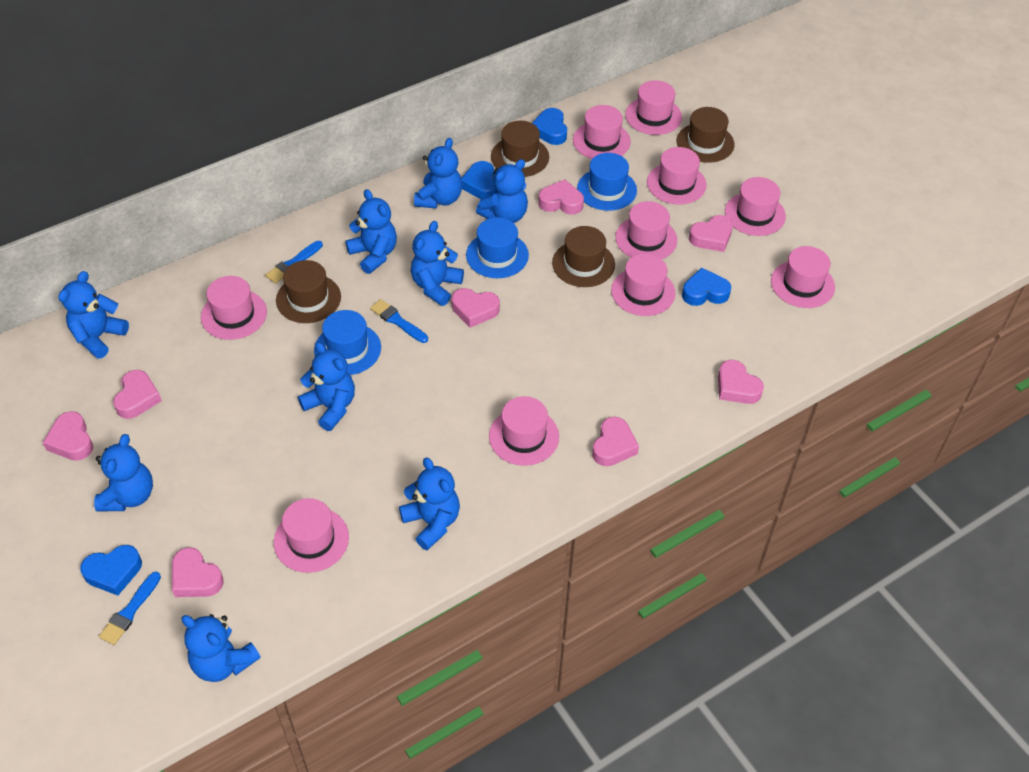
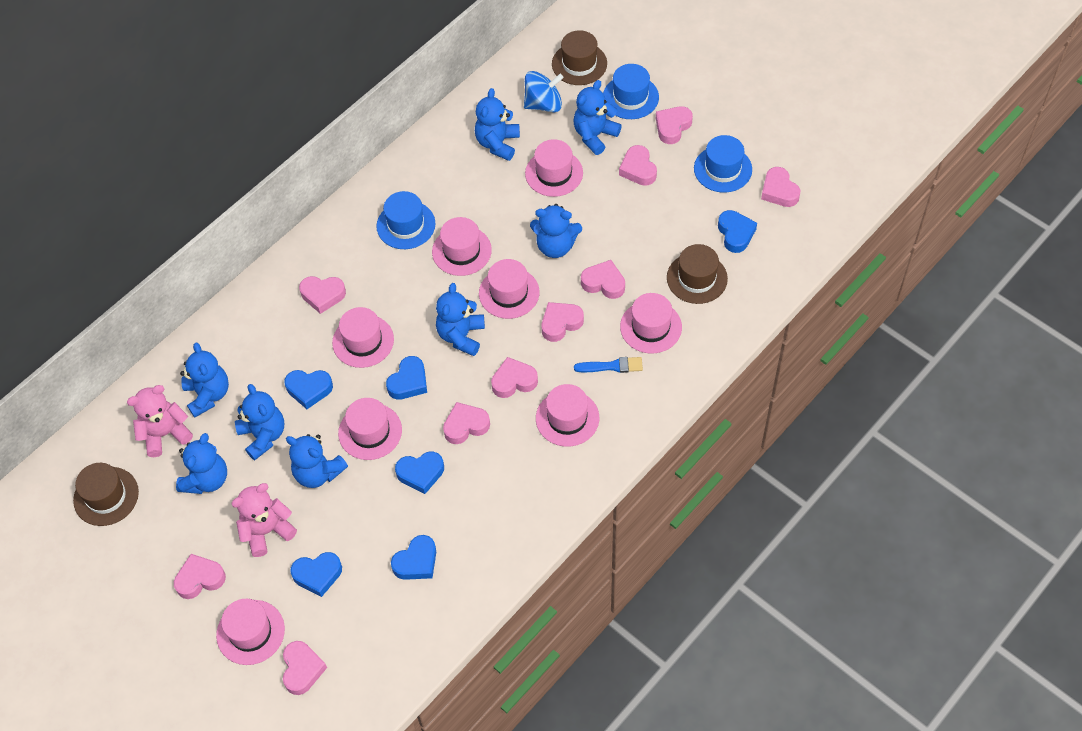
blue brush: 3 -> 1
blue heart: 4 -> 6
blue spinning top: 0 -> 1
blue teddy bear: 9 -> 8
brown hat: 4 -> 3
pink hat: 10 -> 8
pink heart: 8 -> 10
pink teddy bear: 0 -> 2

